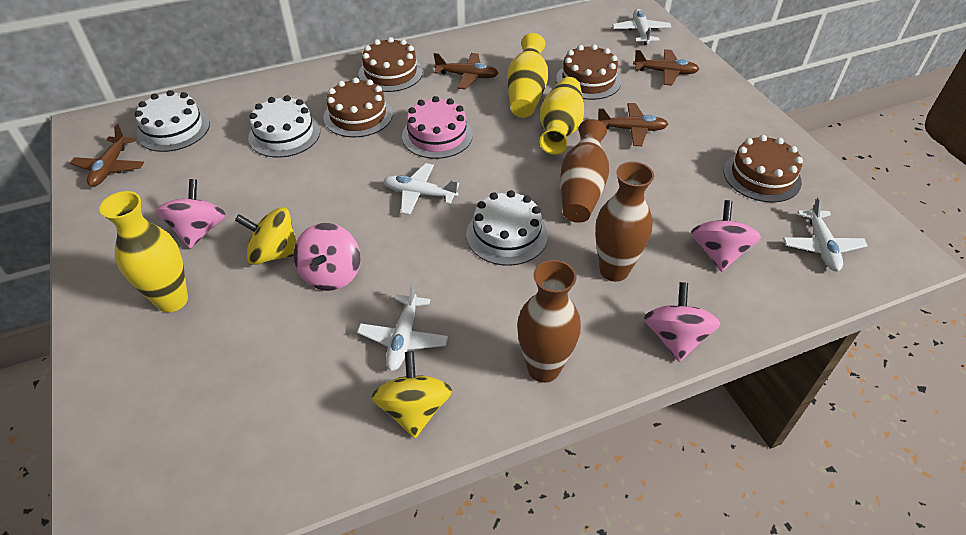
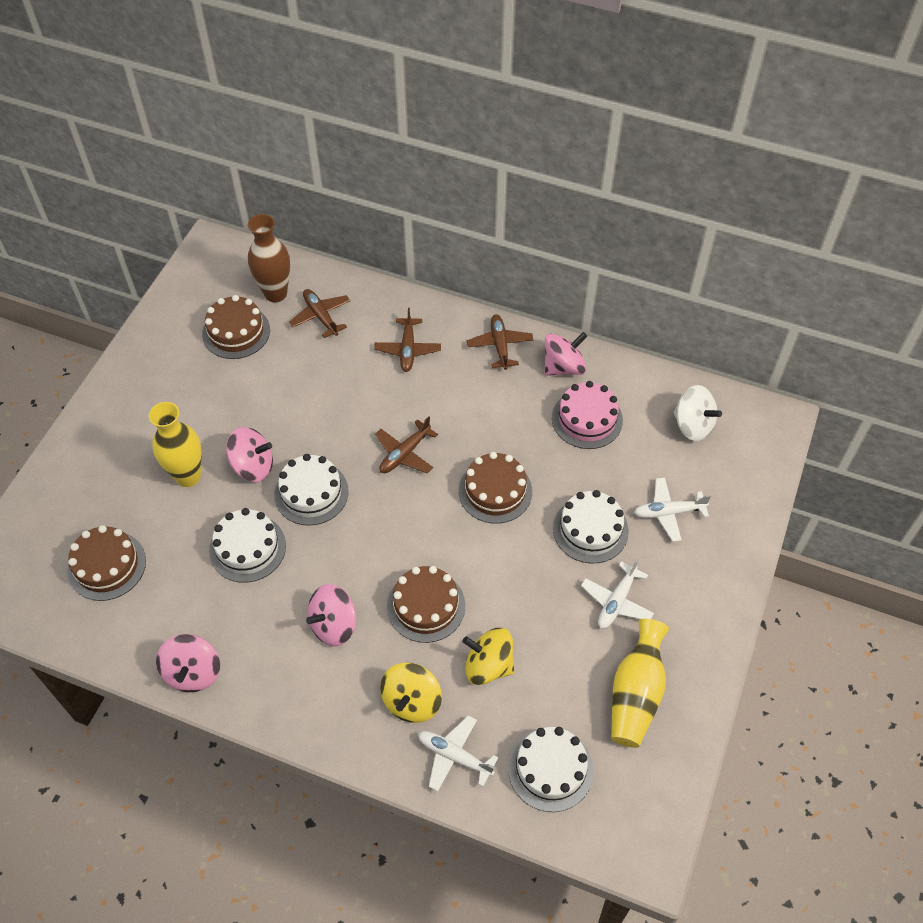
brown vase: 3 -> 1
white cake: 3 -> 4
white plane: 4 -> 3
white spinning top: 0 -> 1
yellow vase: 3 -> 2

